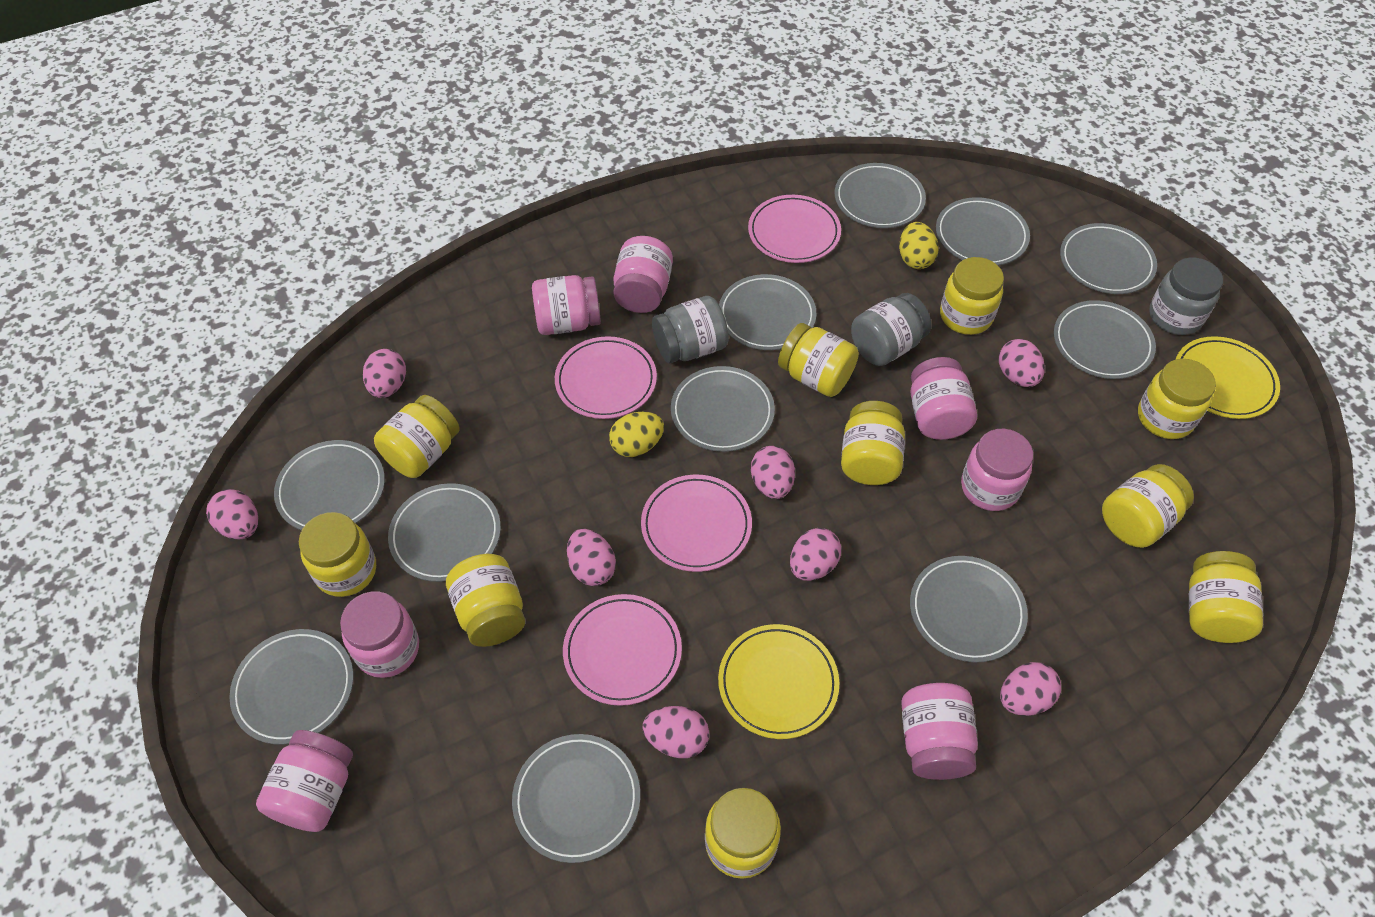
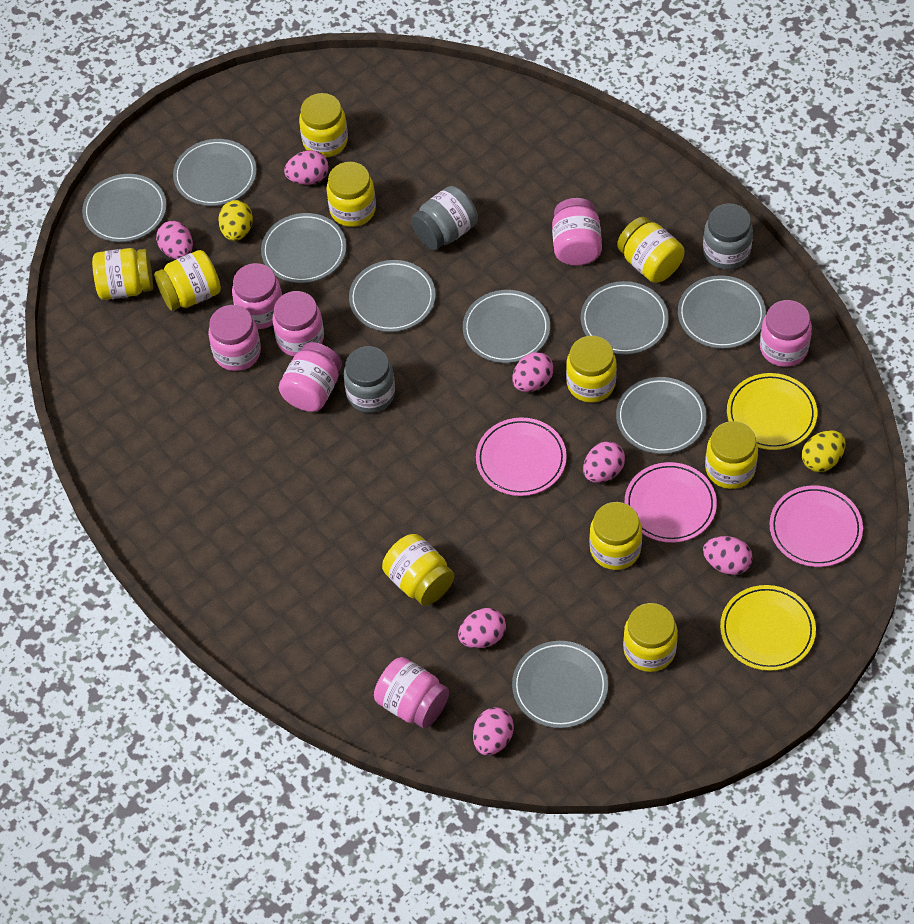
grey plate: 11 -> 9
pink egg: 8 -> 7
pink plate: 4 -> 3

